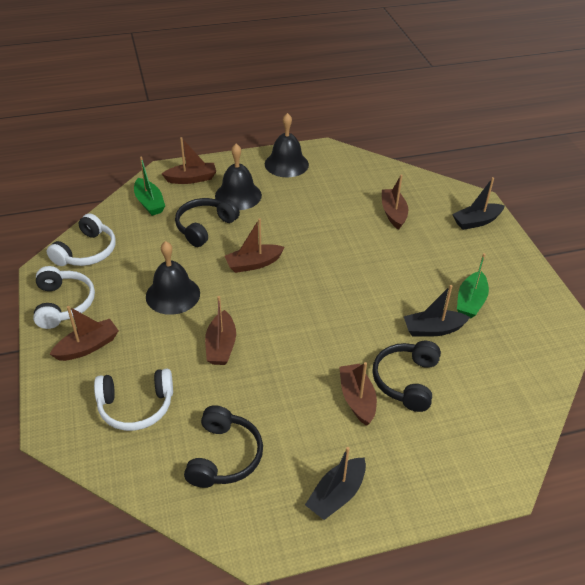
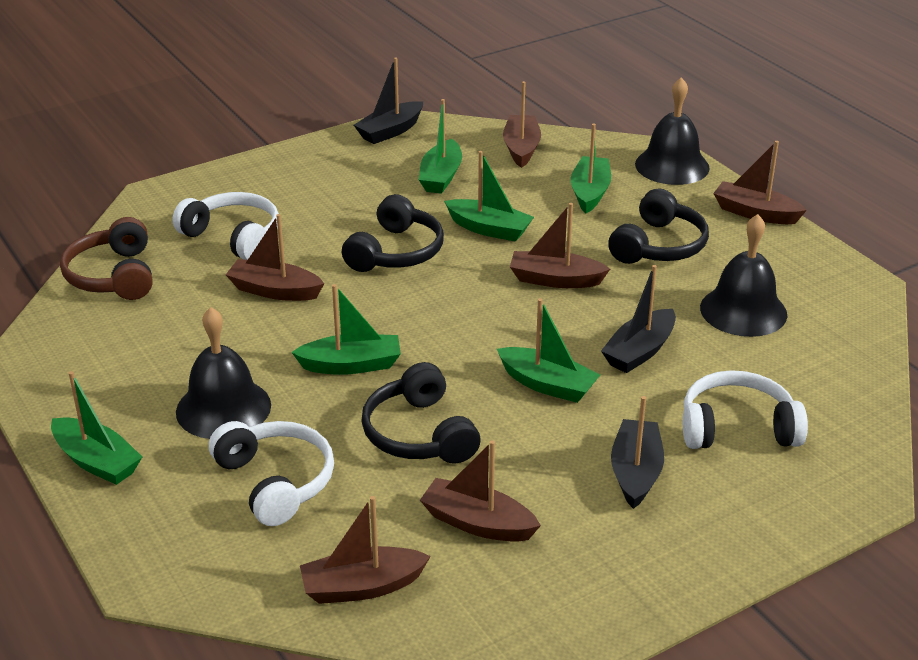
brown headphones: 0 -> 1
green boat: 2 -> 6

